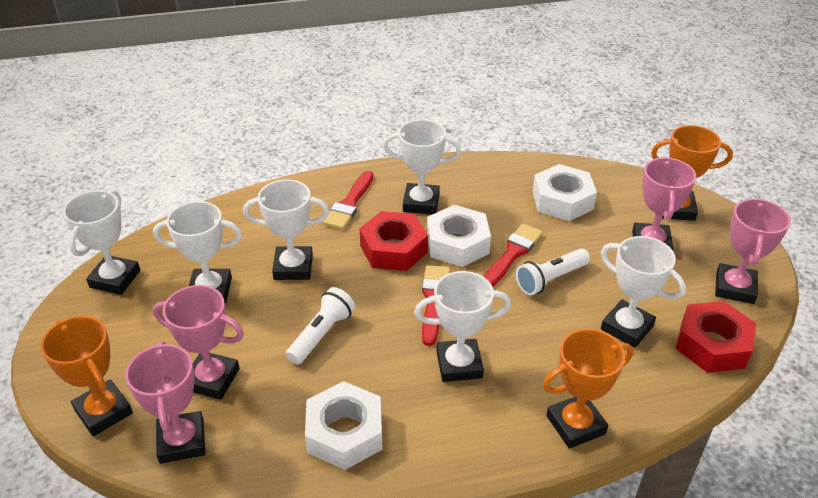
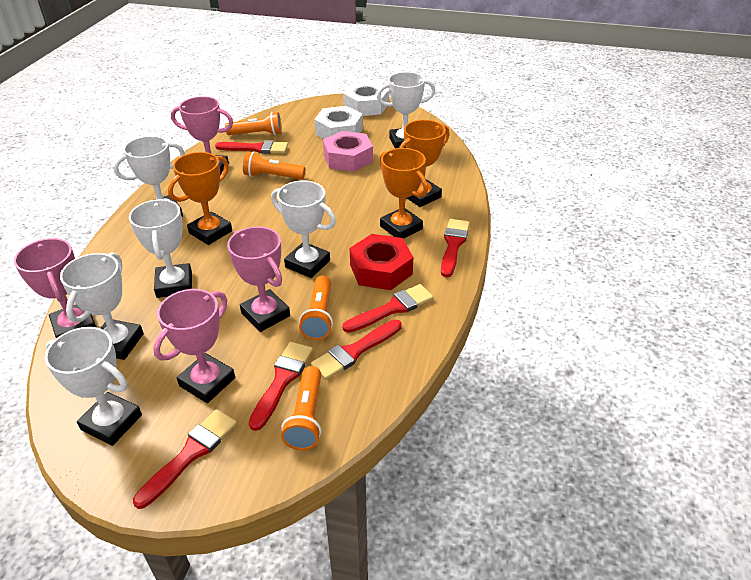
orange flashlight: 0 -> 4
pink nut: 0 -> 1
red brush: 3 -> 6
red nut: 2 -> 1
white flashlight: 2 -> 0
white nut: 3 -> 2

